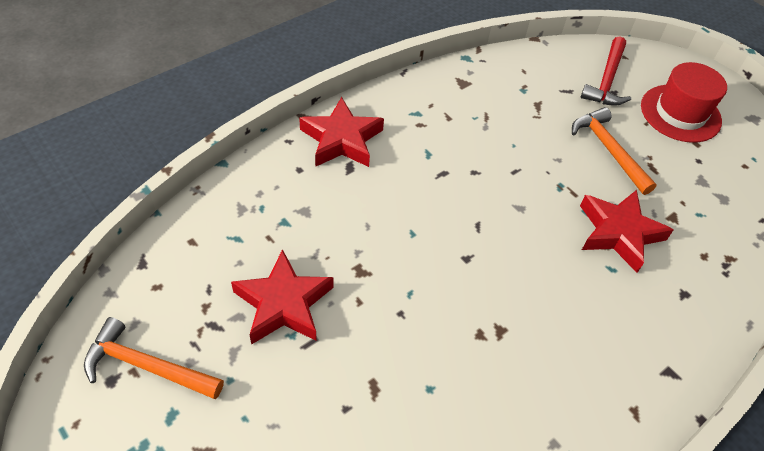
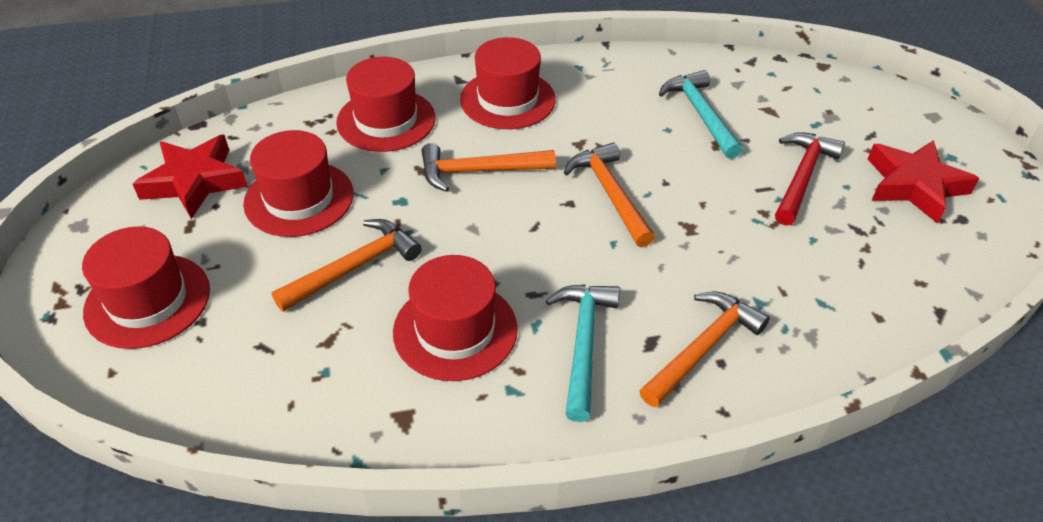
orange hammer: 2 -> 4
red hat: 1 -> 5
red star: 3 -> 2
turquoise hammer: 0 -> 2

